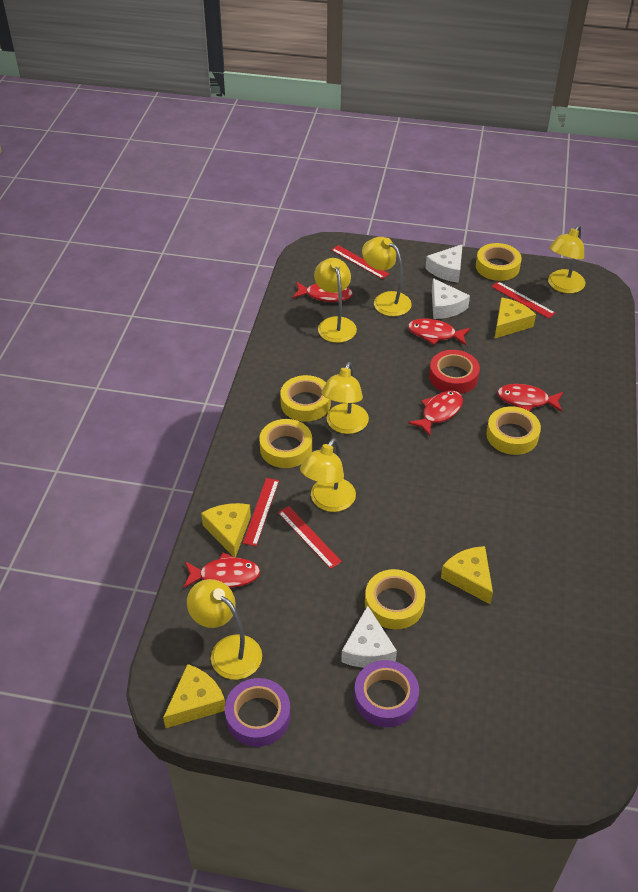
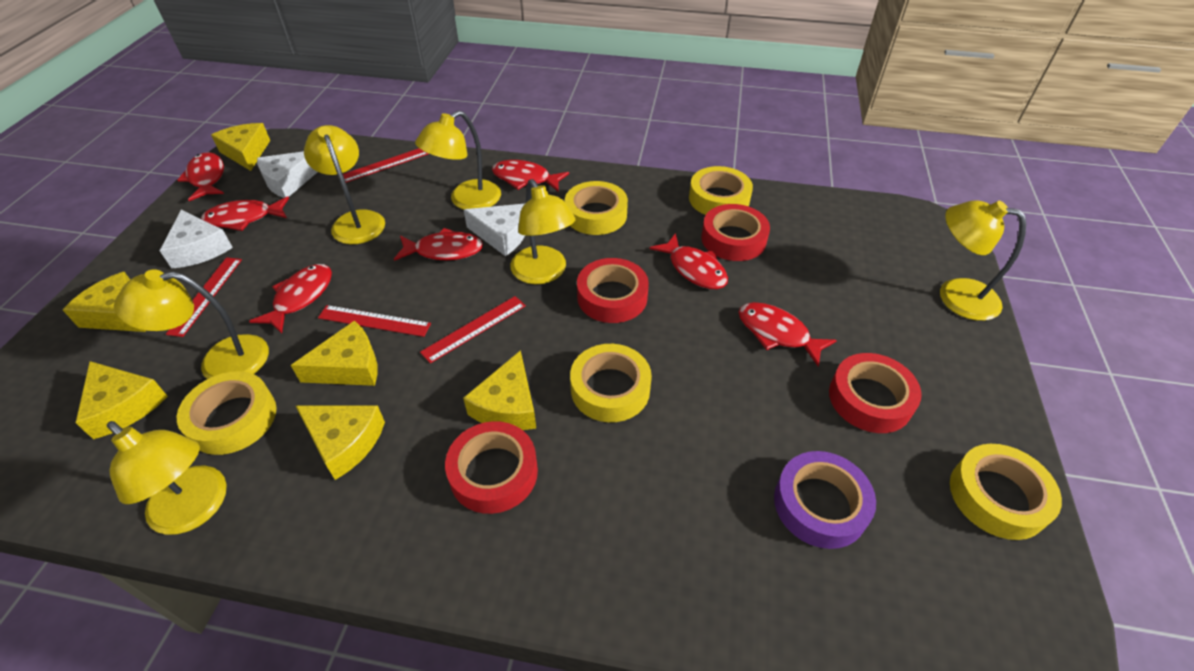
purple tape: 2 -> 1
red fish: 5 -> 7
red tape: 1 -> 4
yellow cheese: 4 -> 6

